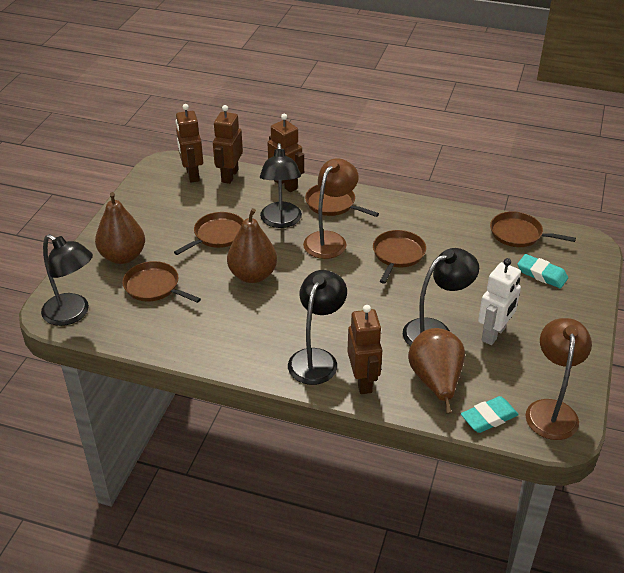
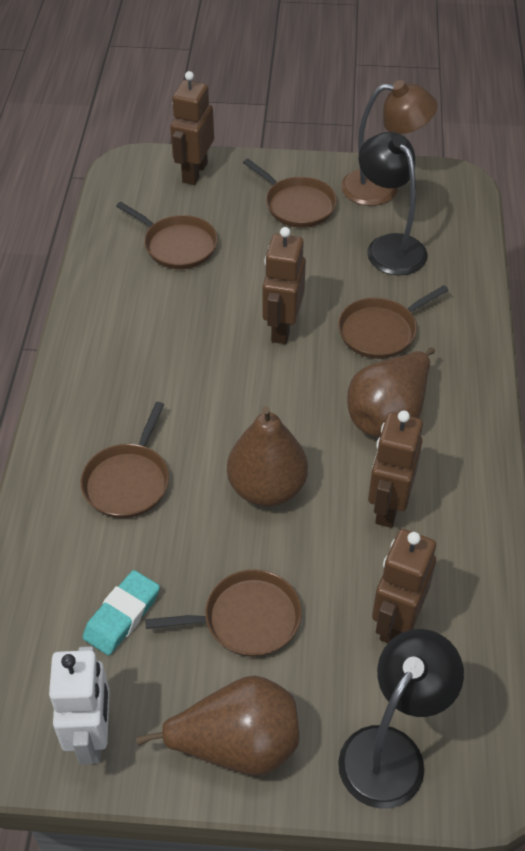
black lamp: 4 -> 2
brown lamp: 2 -> 1
turquoise eraser: 2 -> 1

